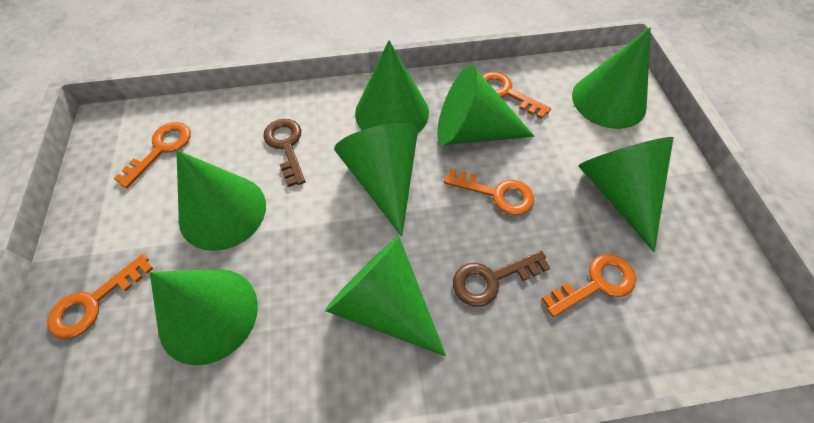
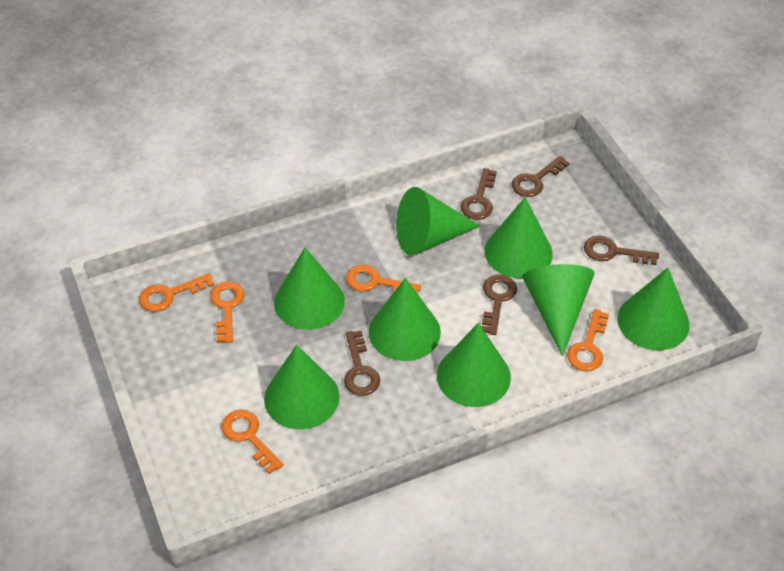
brown key: 2 -> 5

